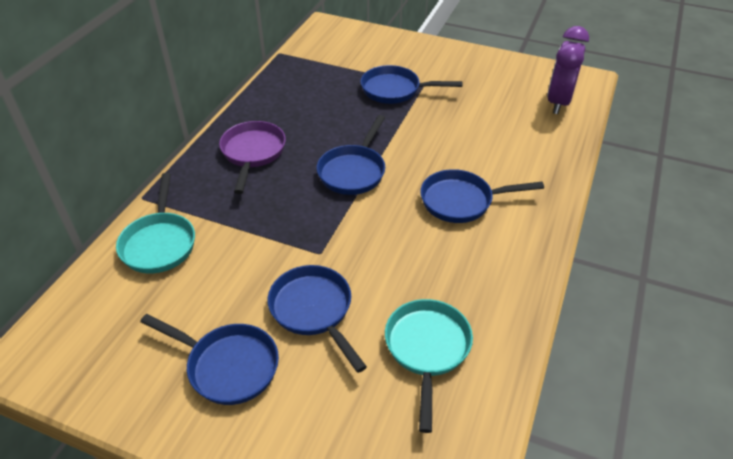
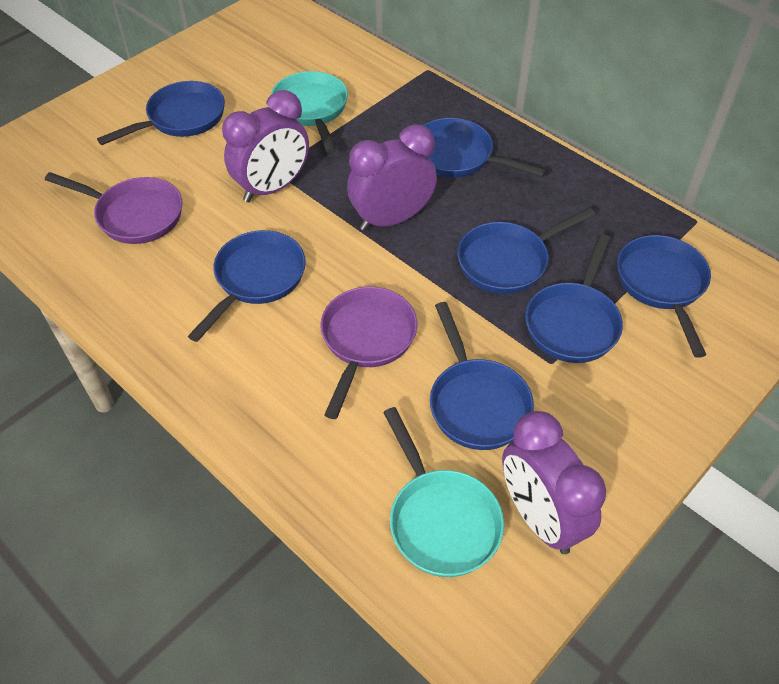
blue pan: 5 -> 7
purple clock: 1 -> 3
purple pan: 1 -> 2

